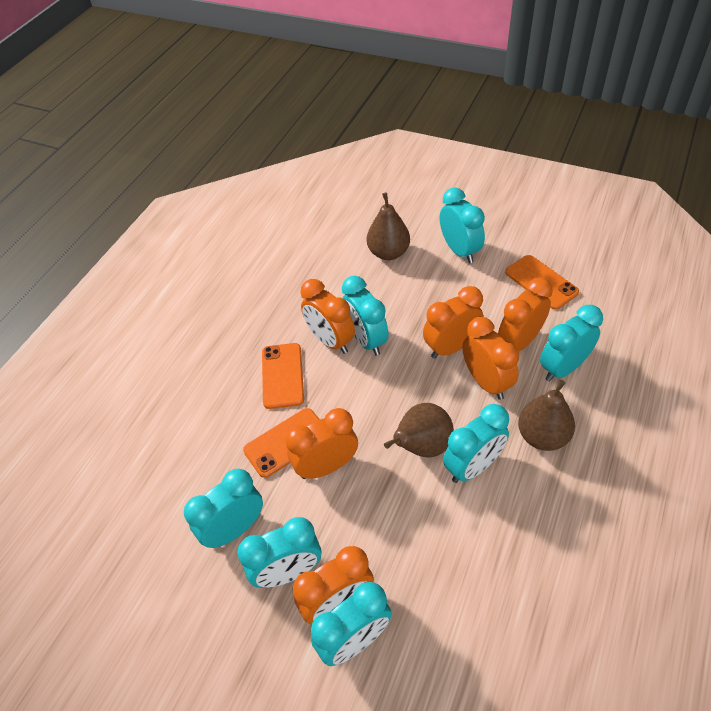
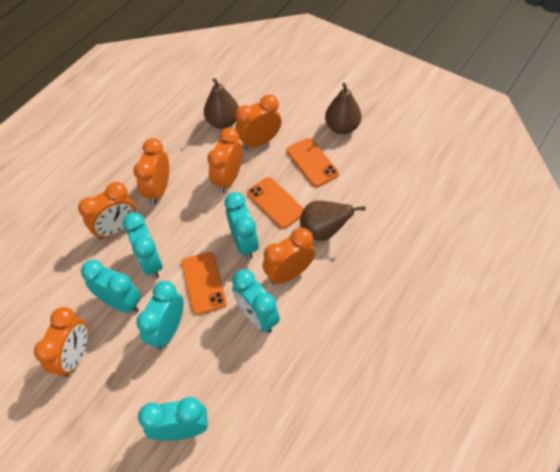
turquoise clock: 7 -> 6

